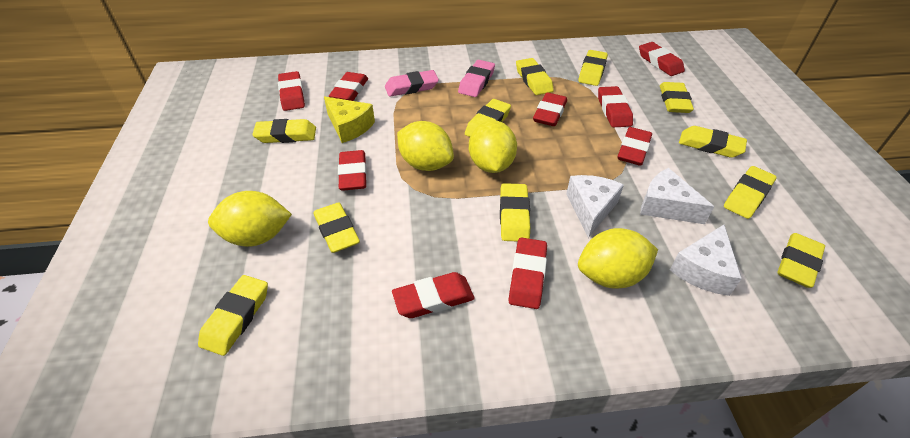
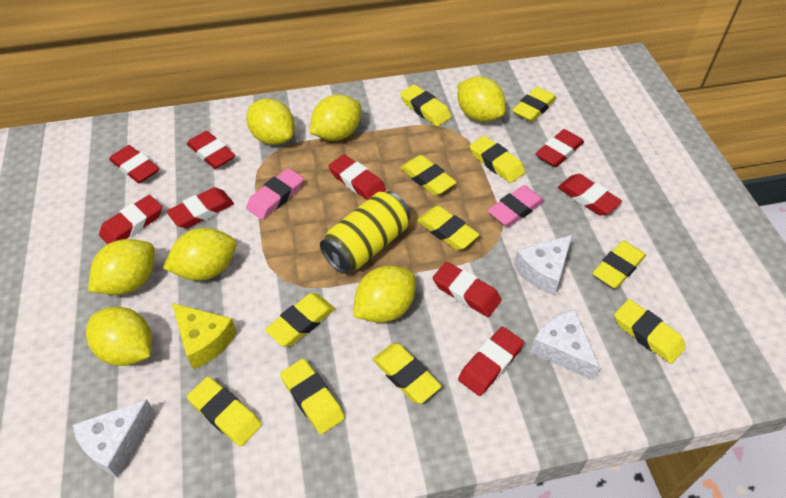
yellow can: 0 -> 1
yellow lemon: 4 -> 7

